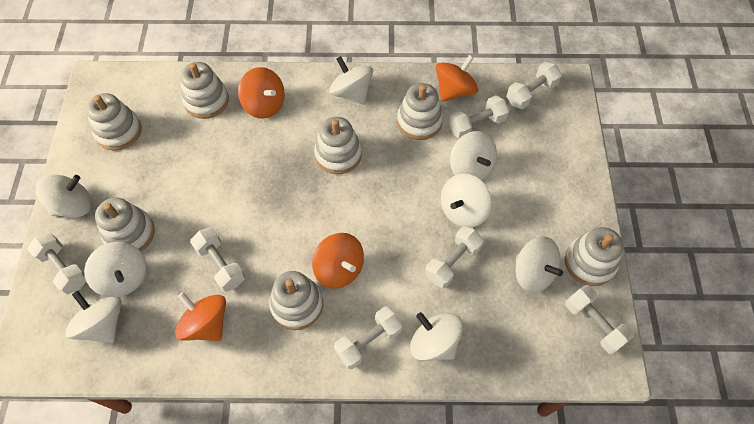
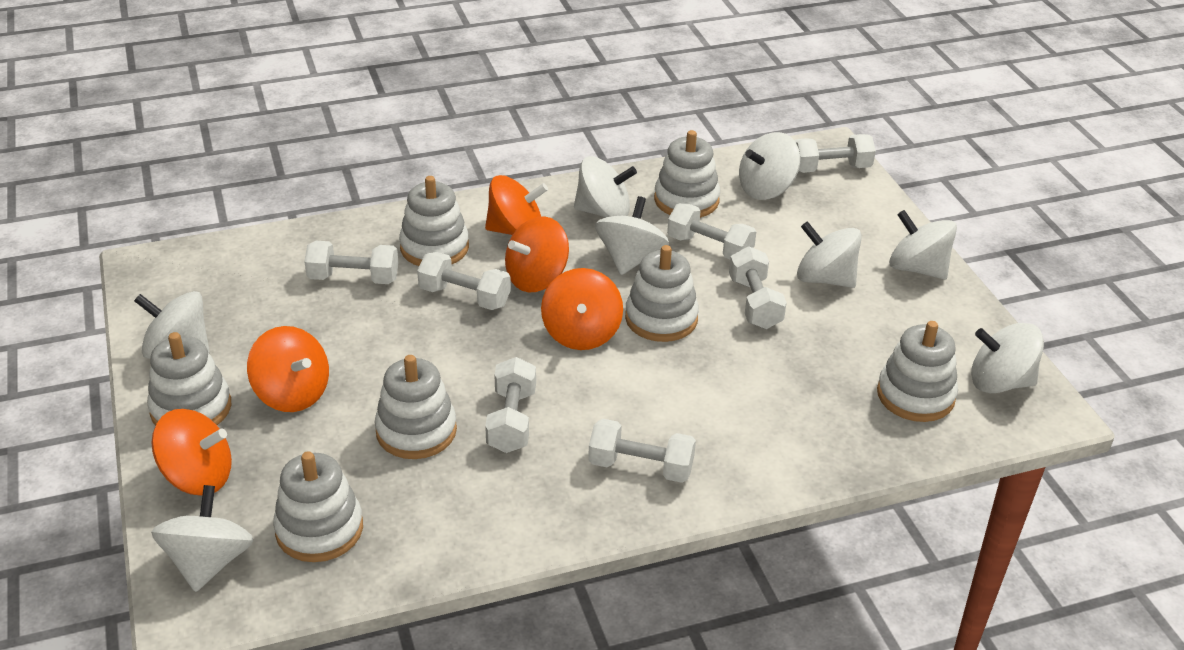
orange spinning top: 4 -> 5

